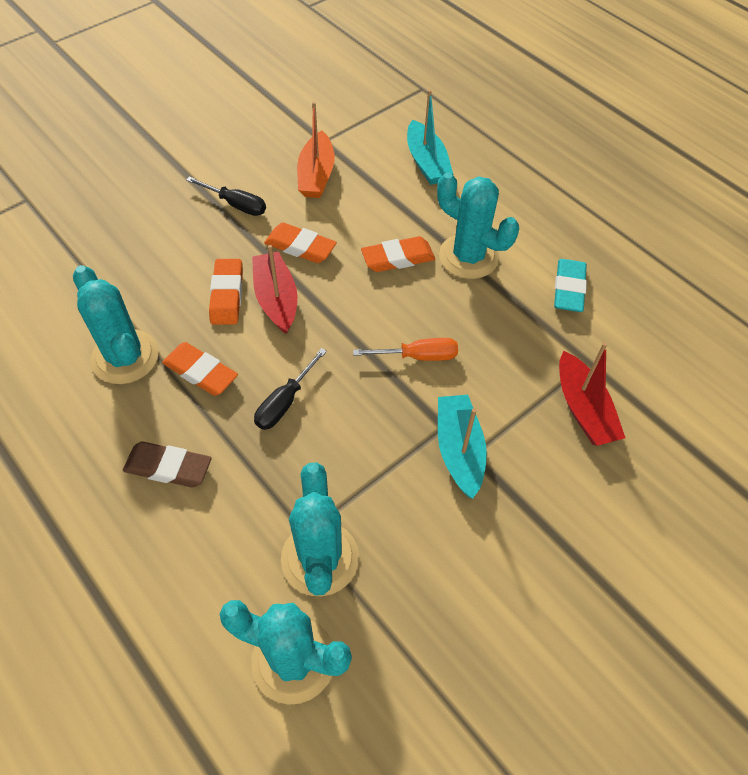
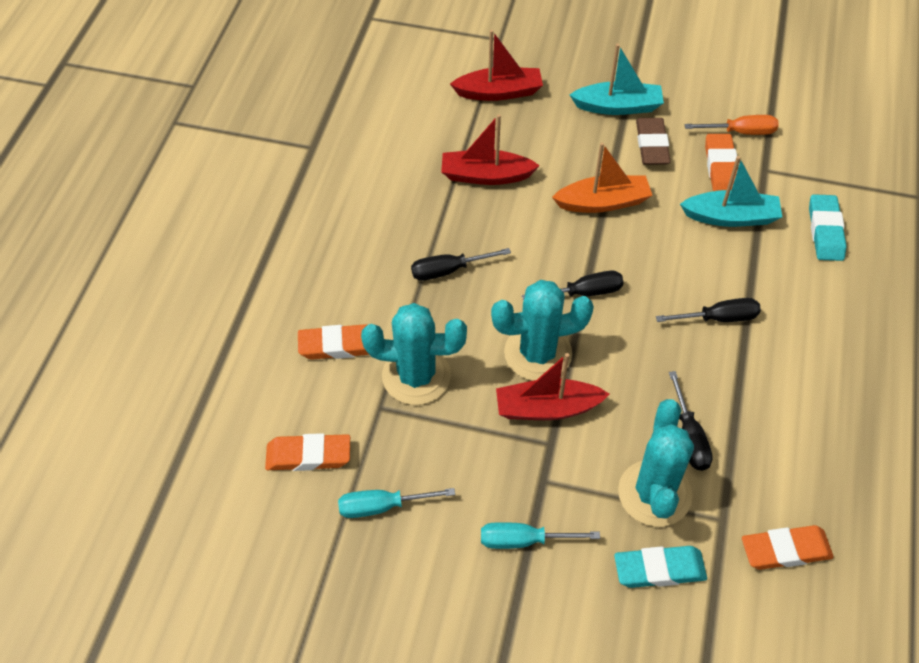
black screwdriver: 2 -> 4
red boat: 2 -> 3
turquoise cactus: 4 -> 3
turquoise eraser: 1 -> 2
turquoise screwdriver: 0 -> 2

